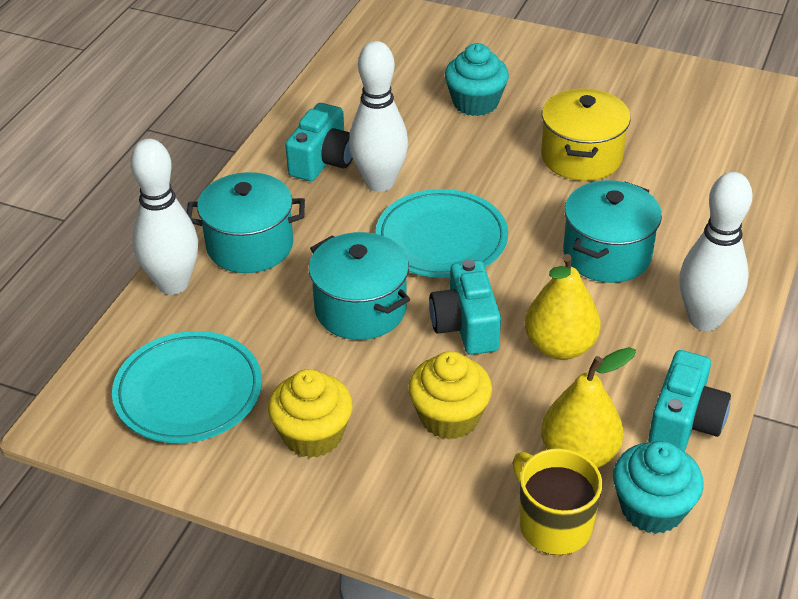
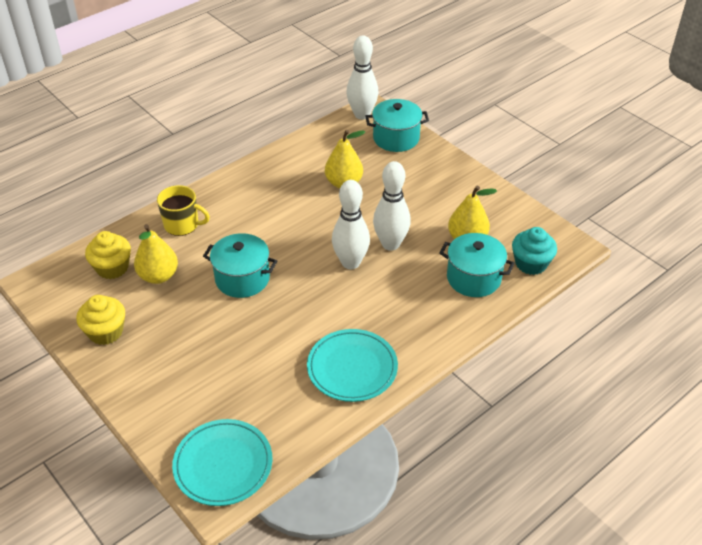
turquoise camera: 3 -> 0
turquoise cupcake: 2 -> 1
yellow pear: 2 -> 3
yellow pot: 1 -> 0

